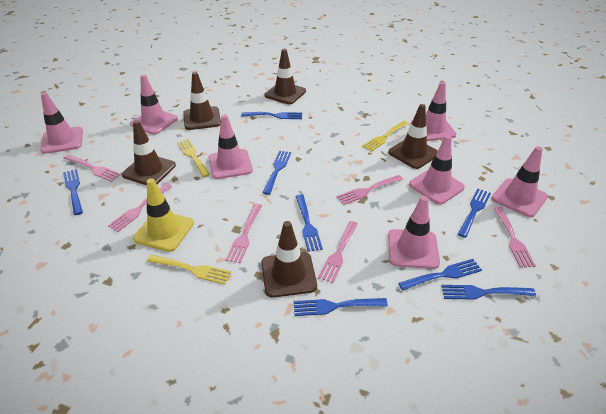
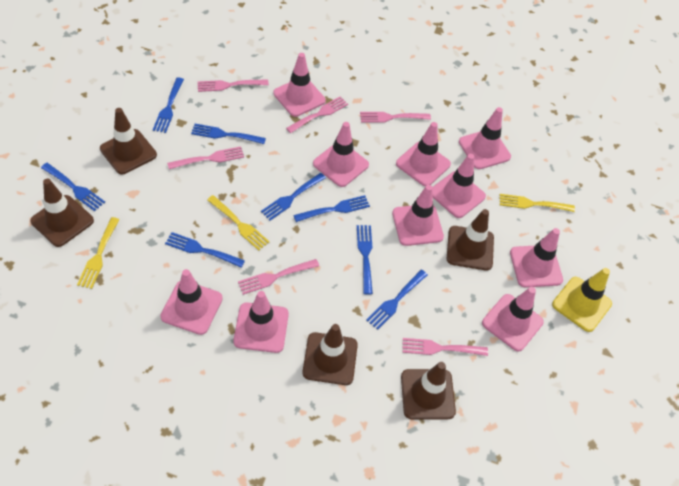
pink traffic cone: 7 -> 10

